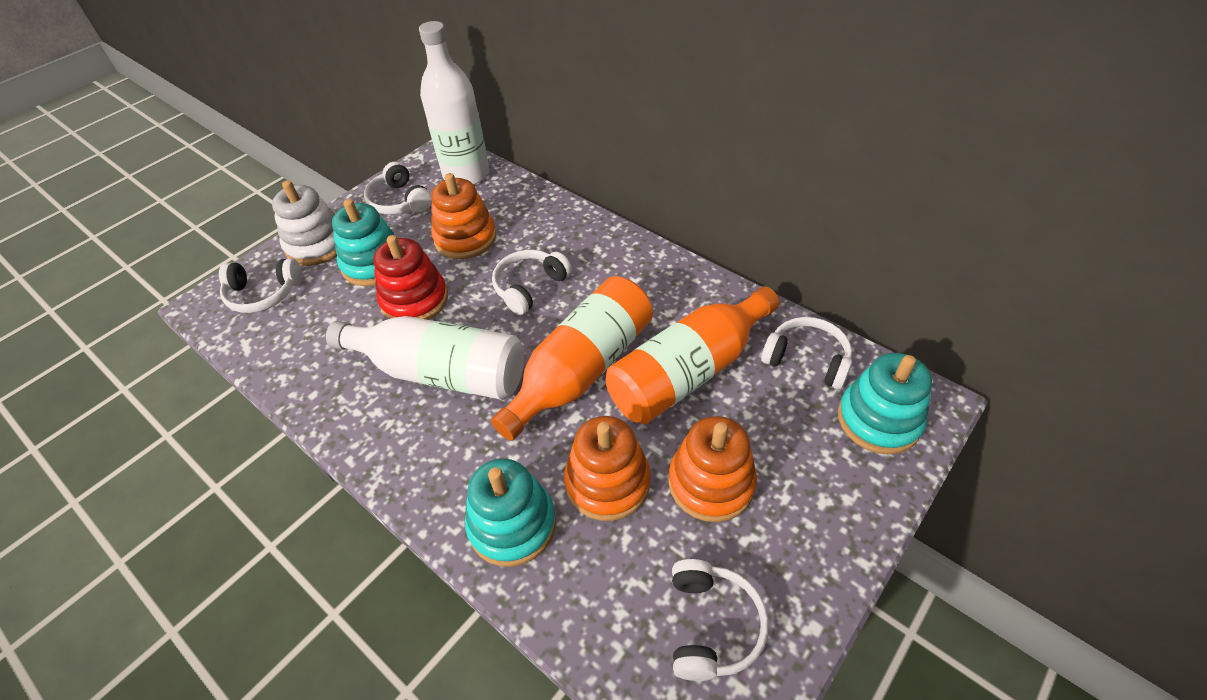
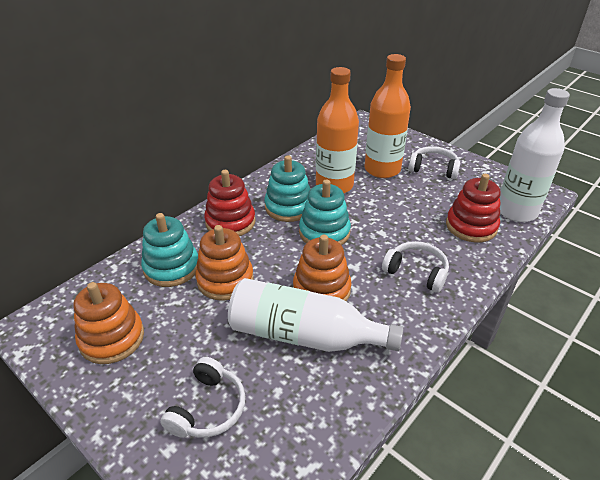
red stacking toy: 1 -> 2
white headphones: 5 -> 3
white stacking toy: 1 -> 0

